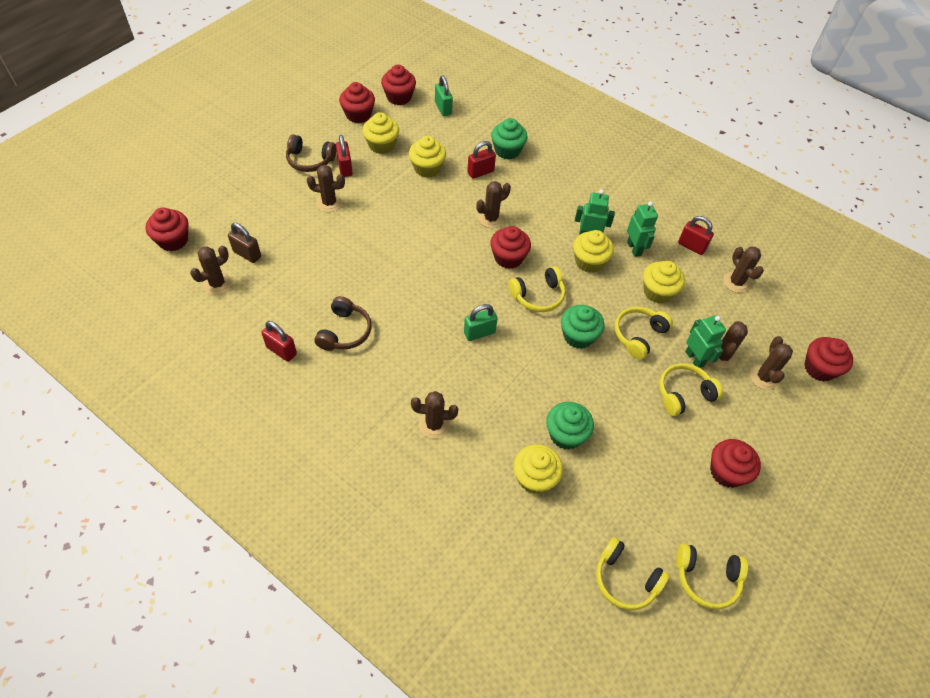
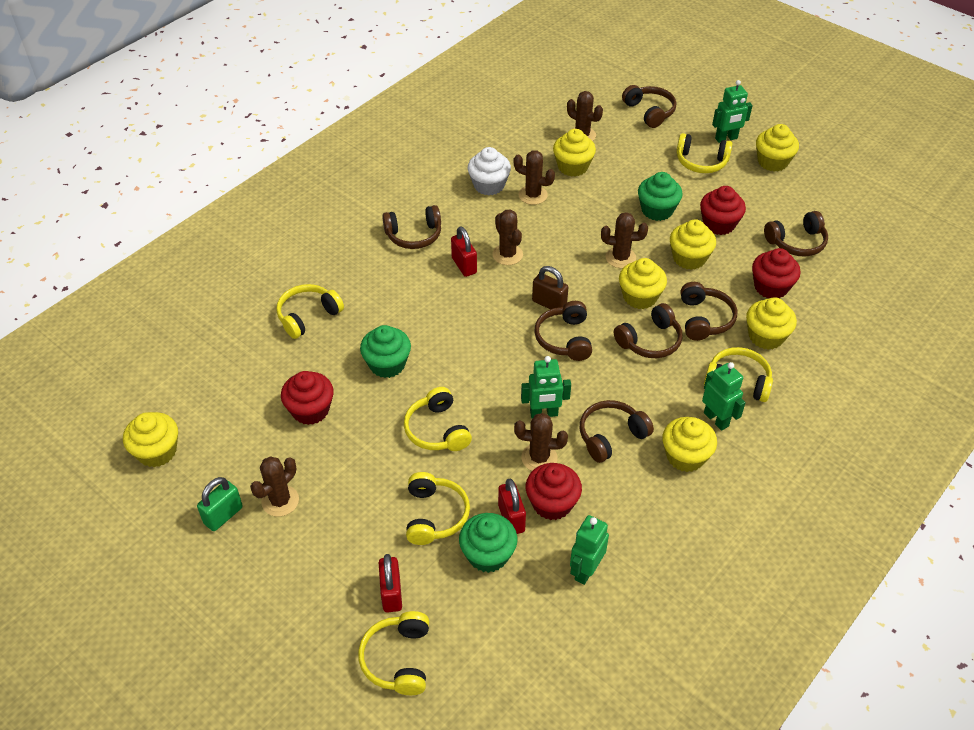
brown cactus: 7 -> 6
brown headphones: 2 -> 7
green padlock: 2 -> 1
green robot: 3 -> 4
red cupcake: 6 -> 4
red padlock: 4 -> 3
white cupcake: 0 -> 1
yellow cupcake: 5 -> 7
yellow headphones: 5 -> 6

